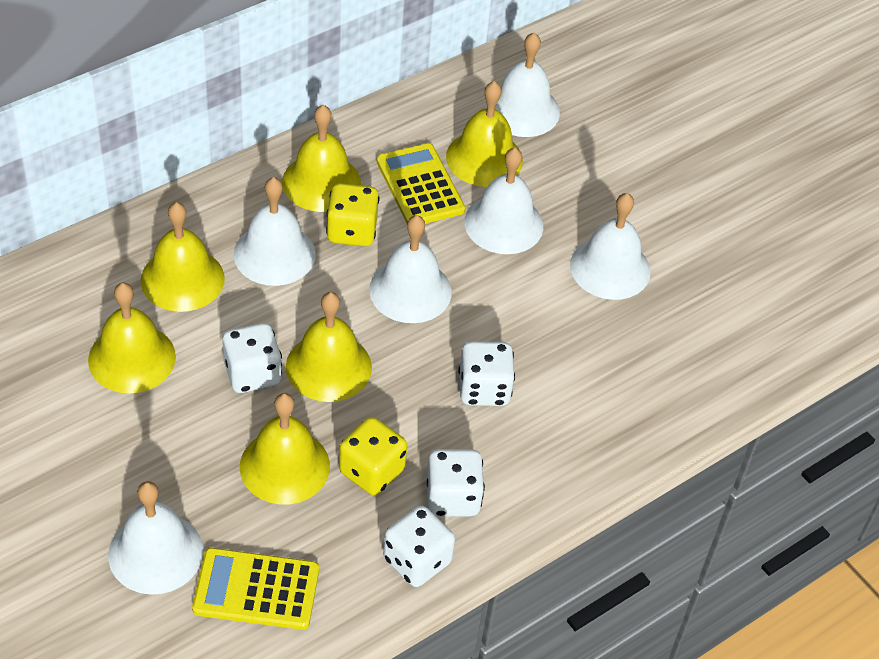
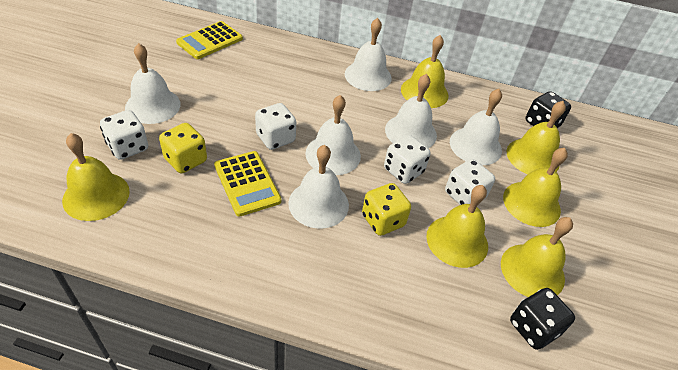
black dice: 0 -> 2

